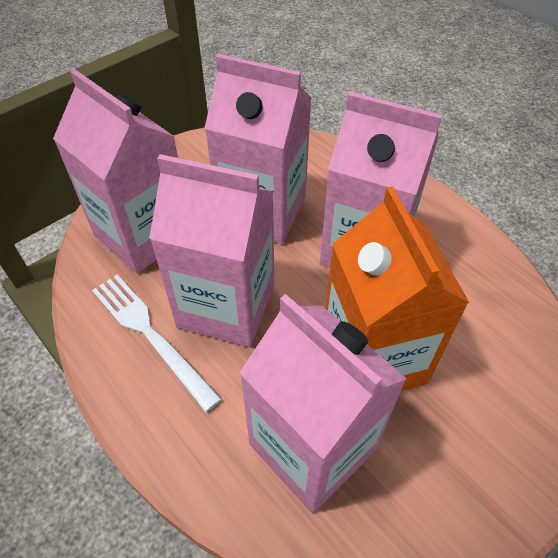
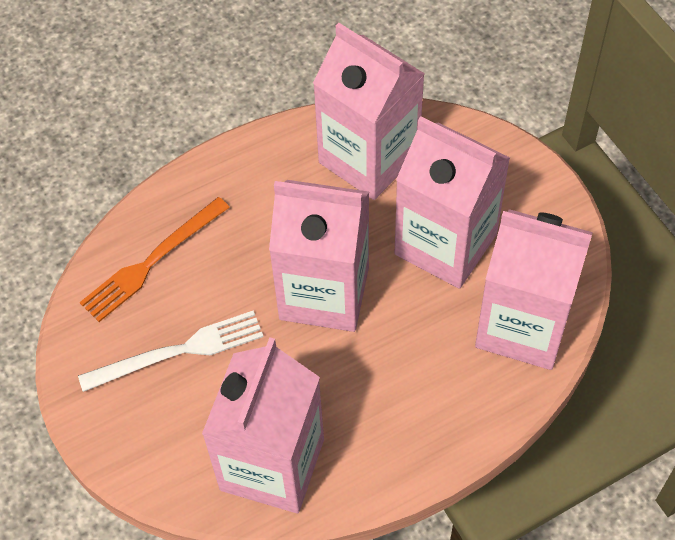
orange carton: 1 -> 0
orange fork: 0 -> 1

